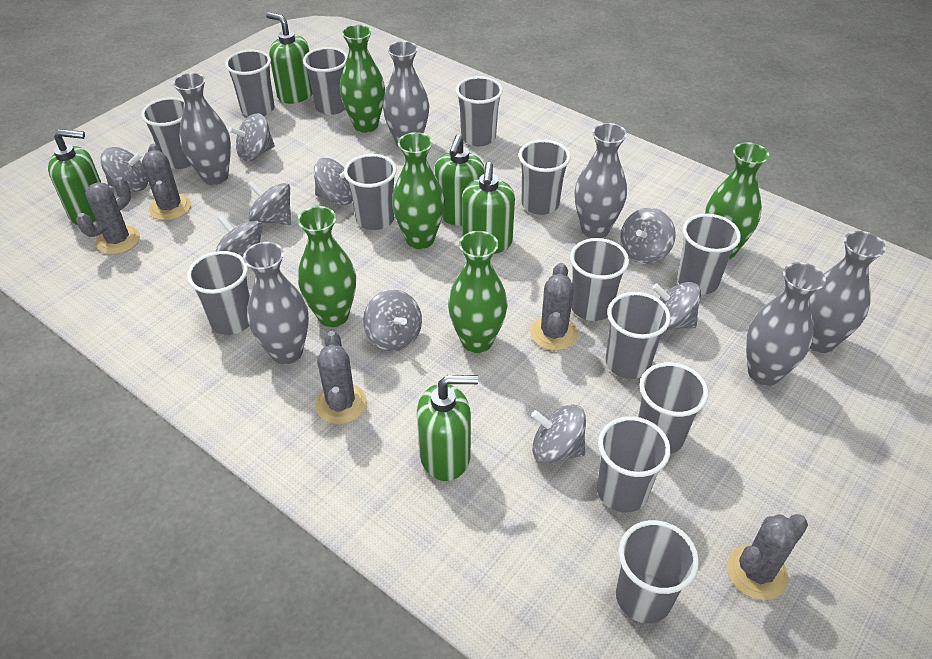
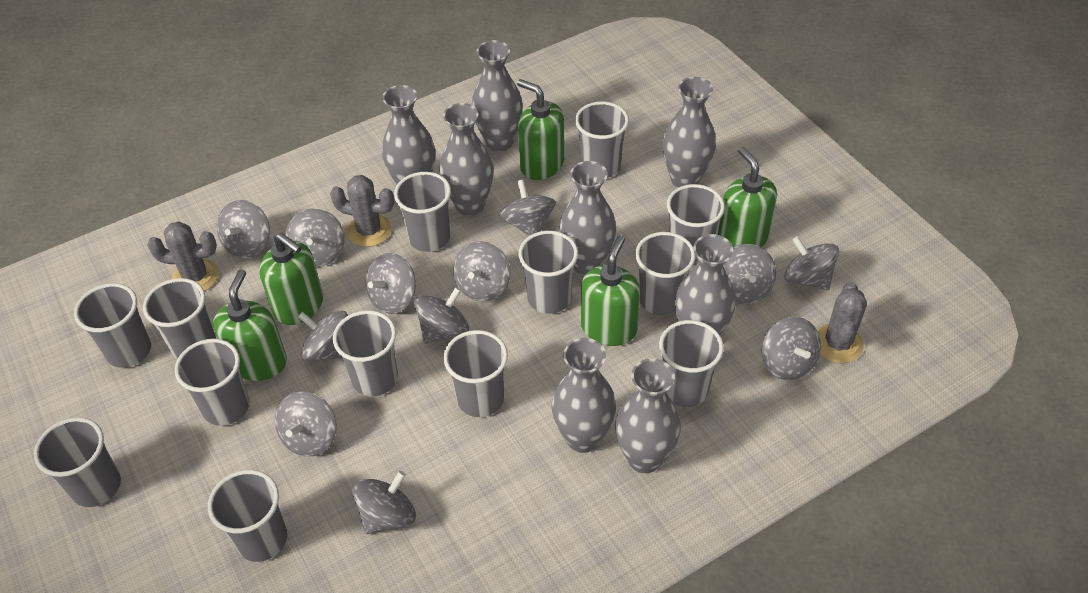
green vase: 5 -> 0
grey cactus: 5 -> 3
grey spinning top: 9 -> 12
grey vase: 6 -> 8

